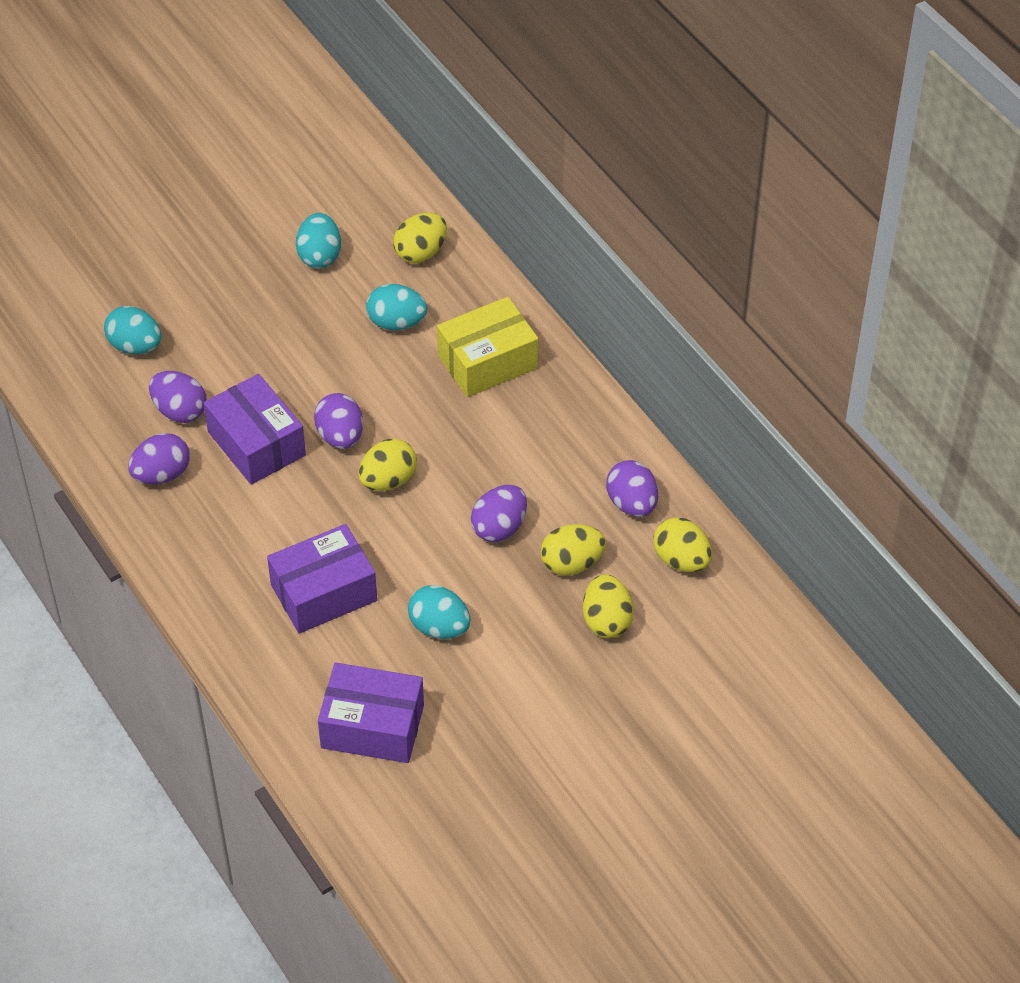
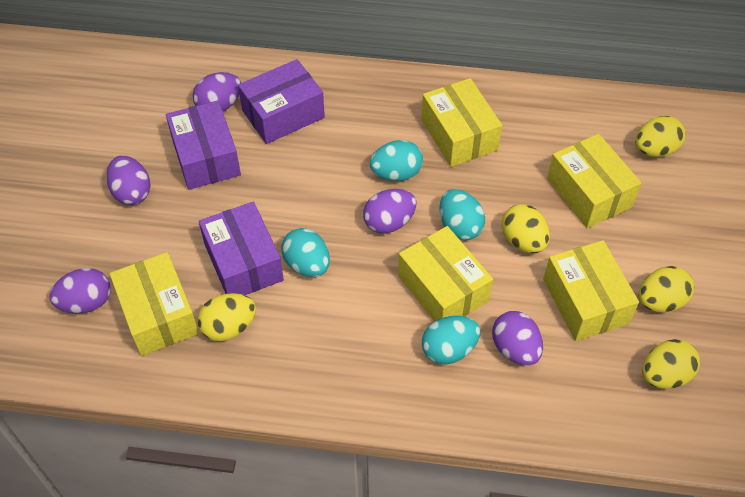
yellow box: 1 -> 5

